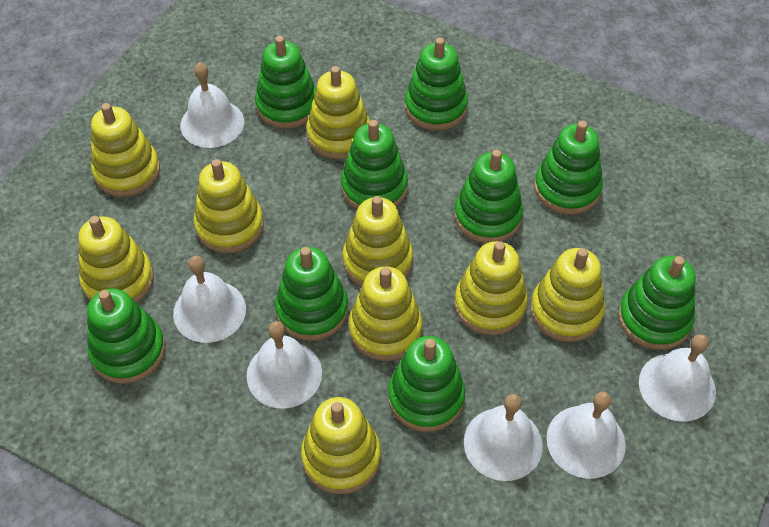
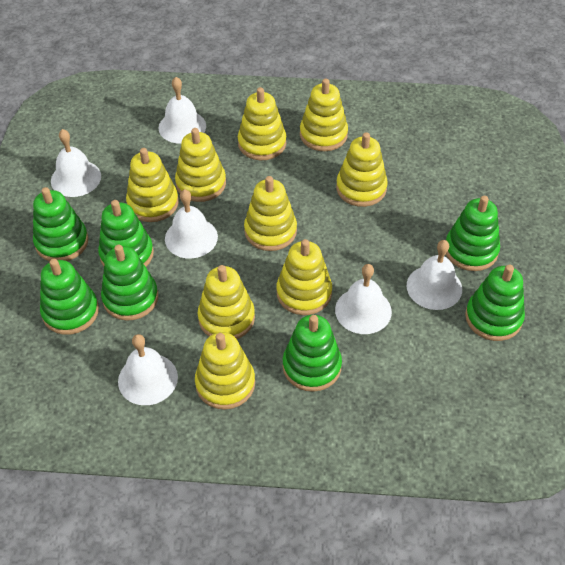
green stacking toy: 9 -> 7

